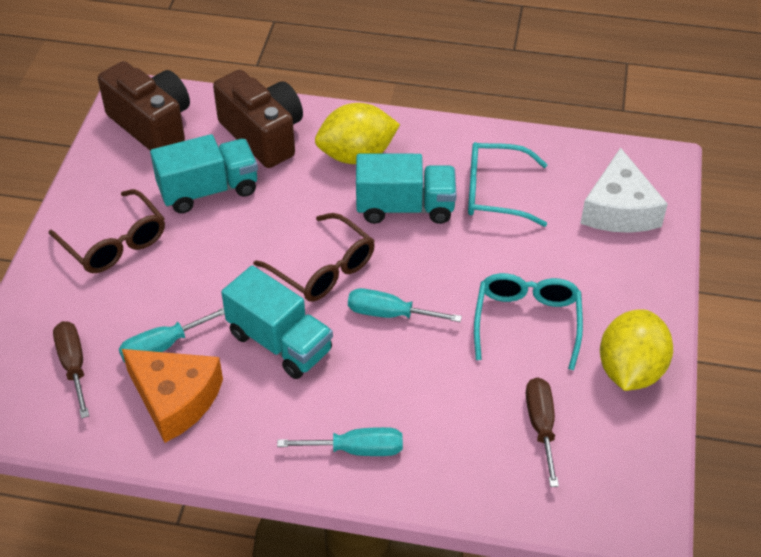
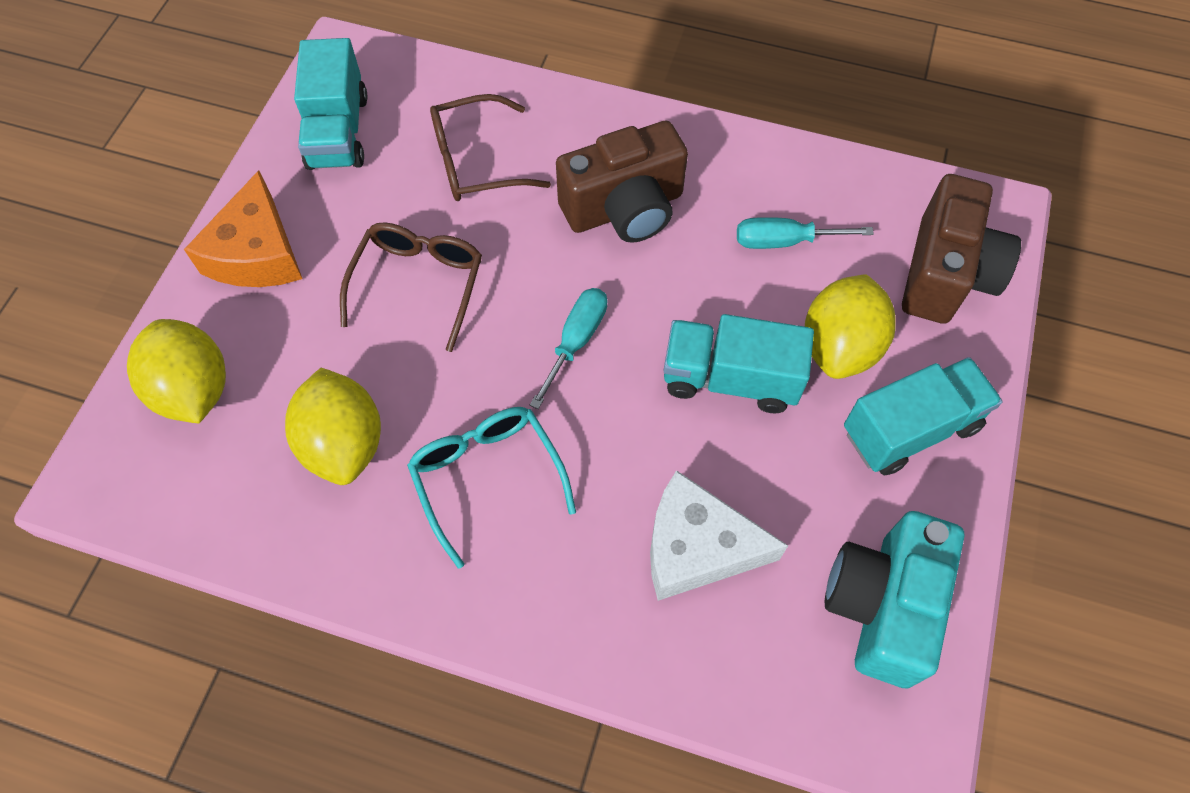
brown screwdriver: 2 -> 0
turquoise camera: 0 -> 1
turquoise glasses: 2 -> 1
turquoise screwdriver: 3 -> 2
yellow lemon: 2 -> 3

